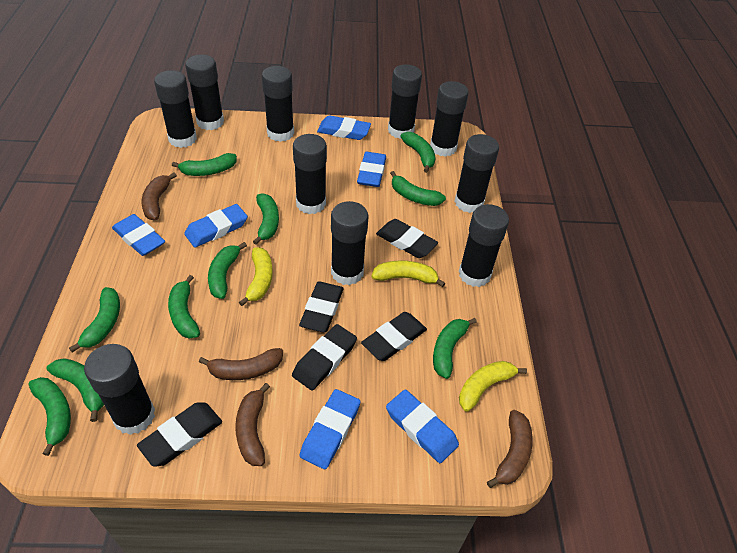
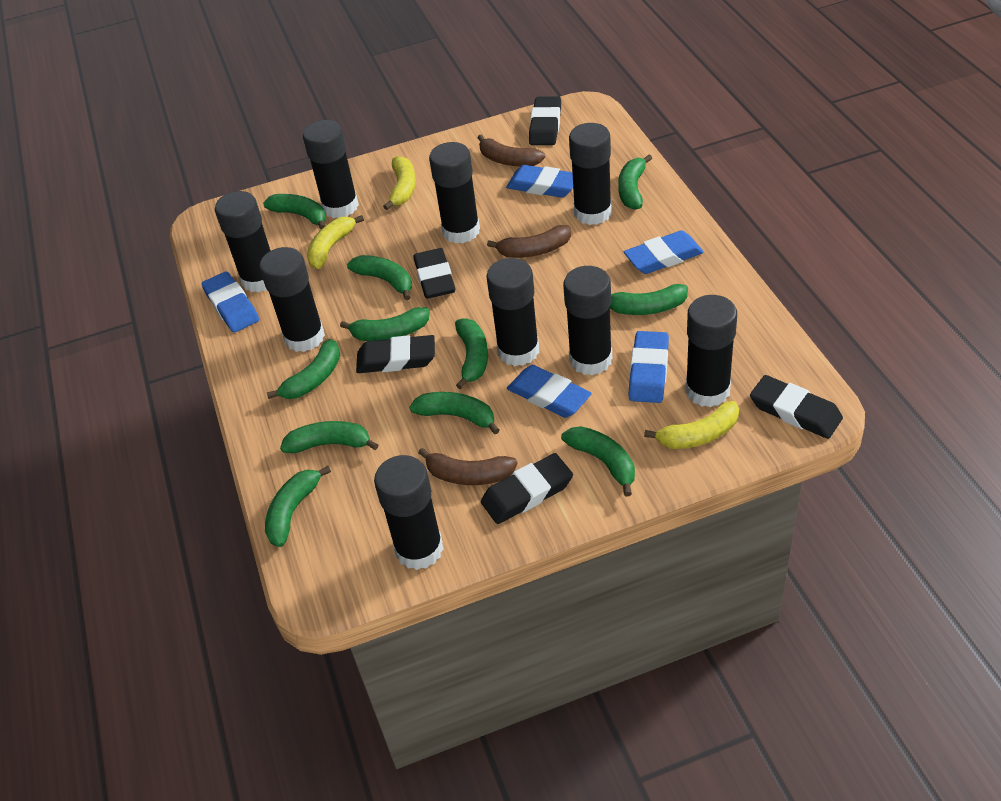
black glue stick: 10 -> 9
blue eraser: 6 -> 5
brown banana: 4 -> 3
green banana: 10 -> 11

